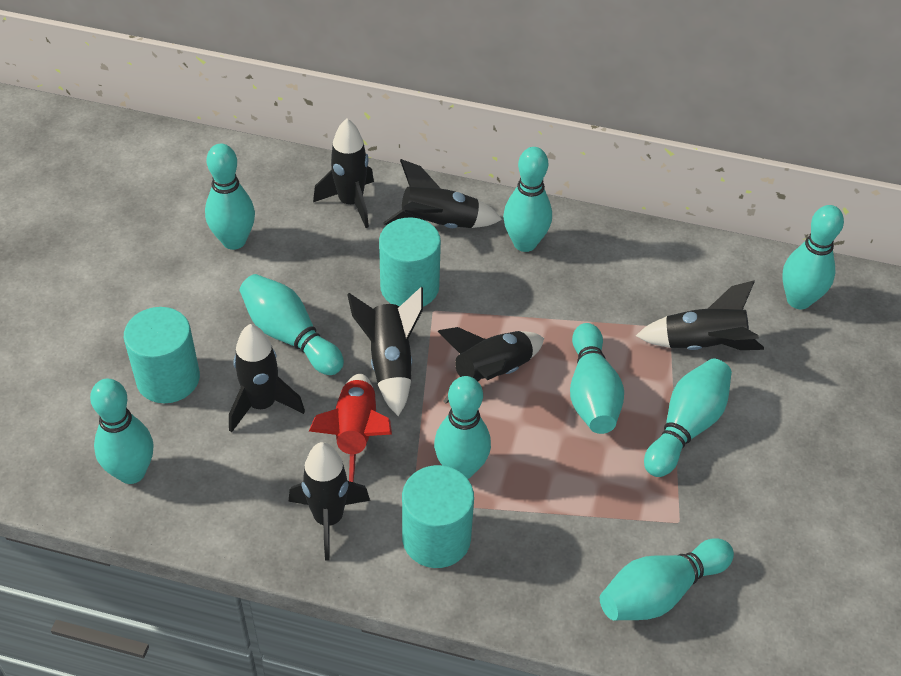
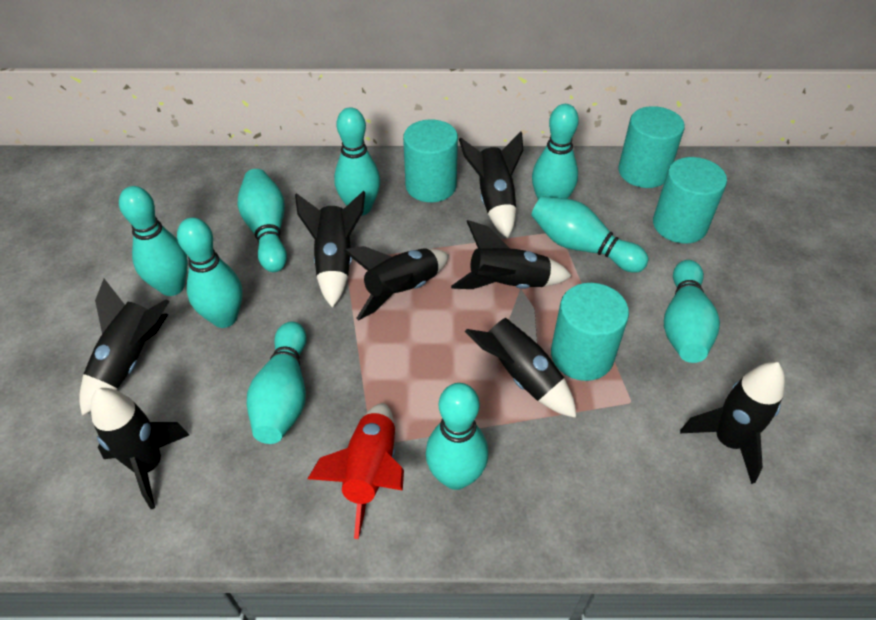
black rocket: 7 -> 8
turquoise cylinder: 3 -> 4

